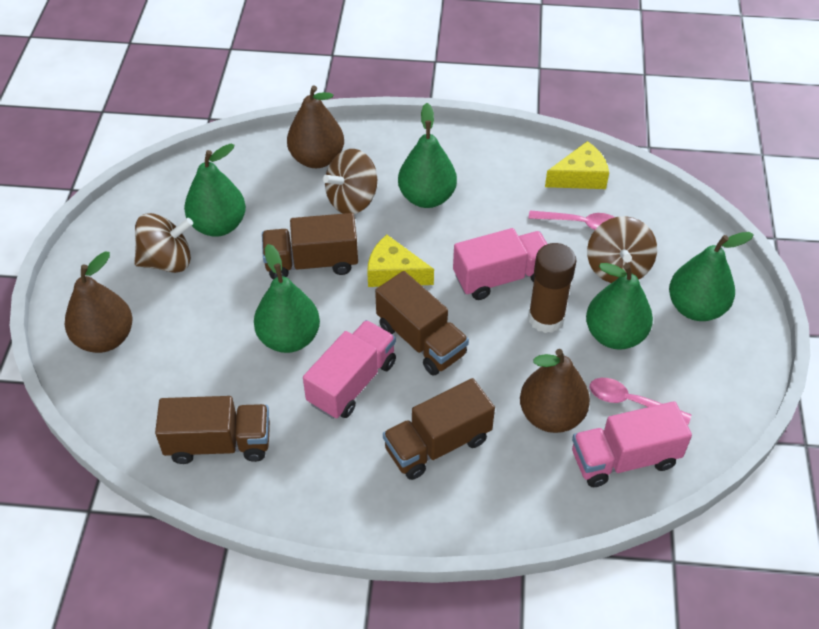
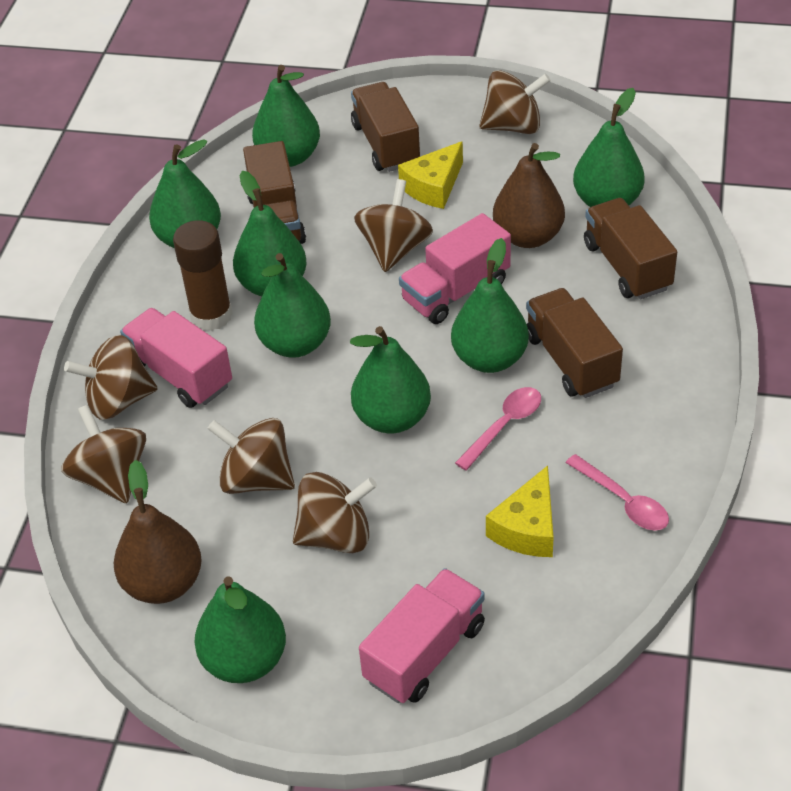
brown pear: 3 -> 2
brown spinning top: 3 -> 6
green pear: 5 -> 8

